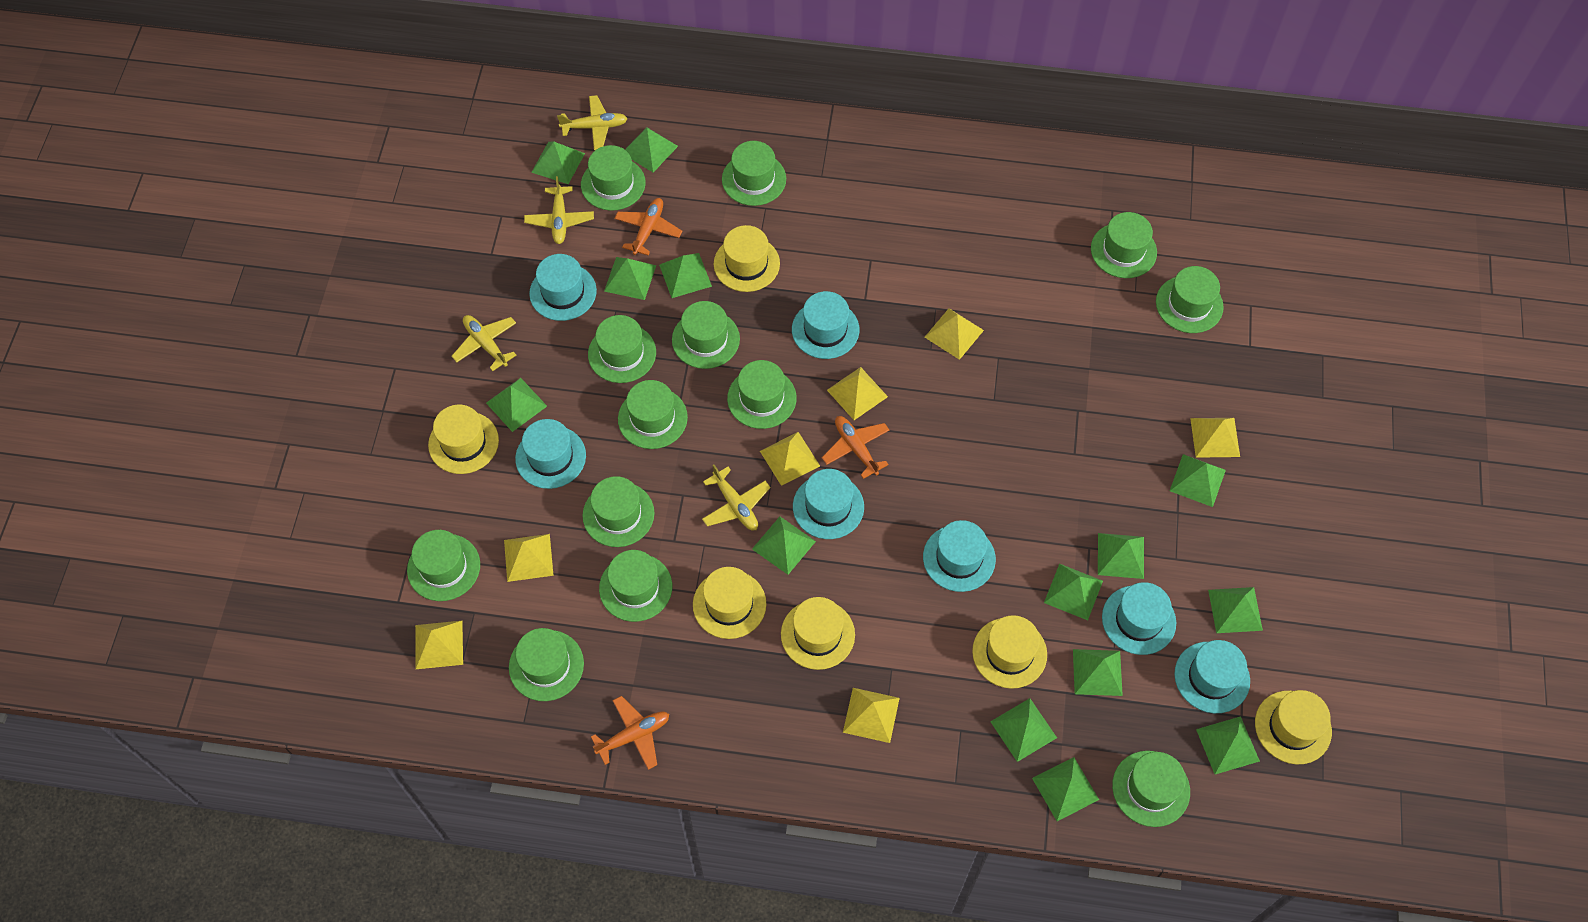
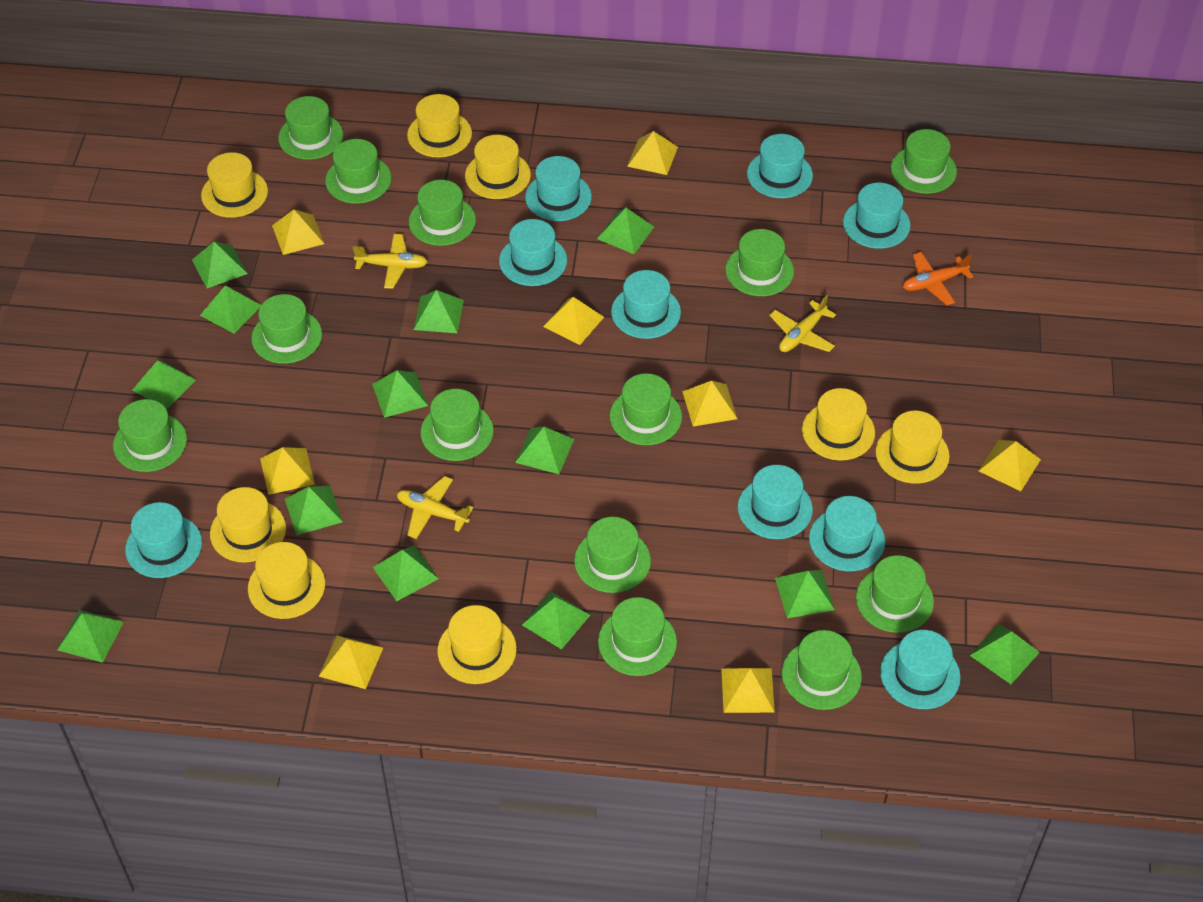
green pyramid: 14 -> 13
orange plane: 3 -> 1
turquoise hat: 7 -> 9
yellow hat: 6 -> 8
yellow plane: 4 -> 3
yellow pyramid: 7 -> 8

